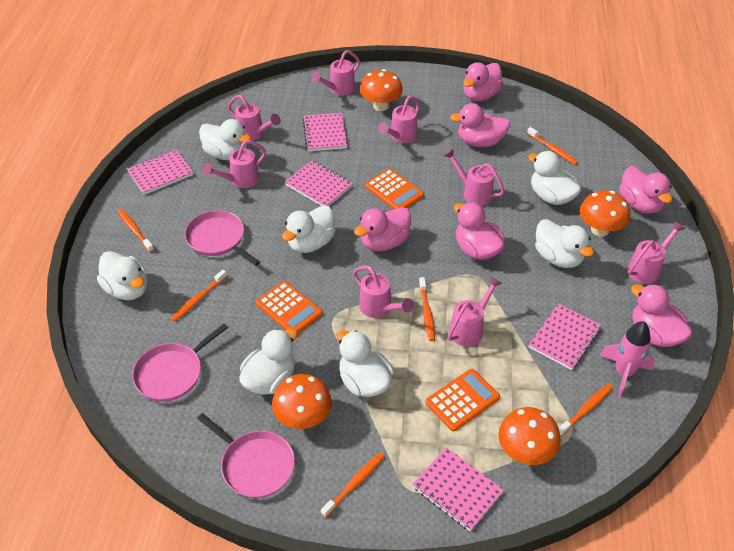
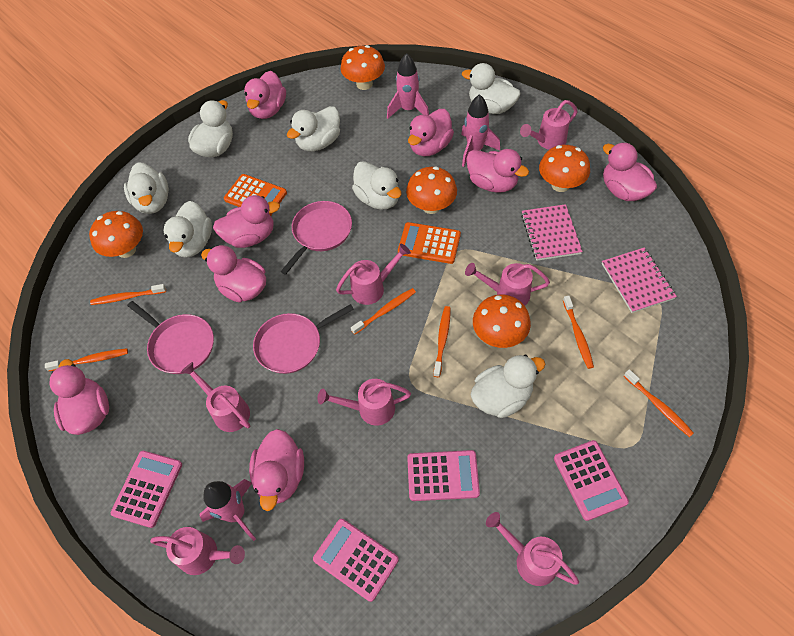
orange calculator: 3 -> 2
orange mushroom: 4 -> 5
pink calculator: 0 -> 4
pink duck: 6 -> 8
pink notebook: 5 -> 2
pink rocket: 1 -> 3
pink watering can: 8 -> 7

